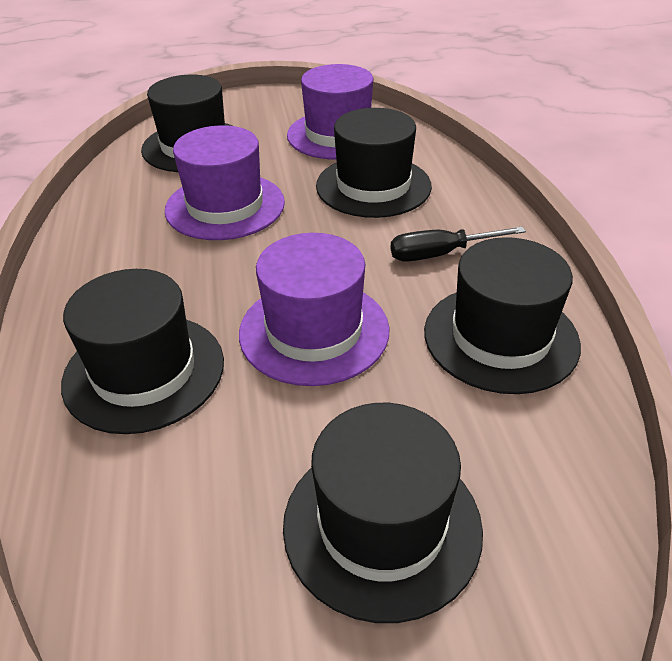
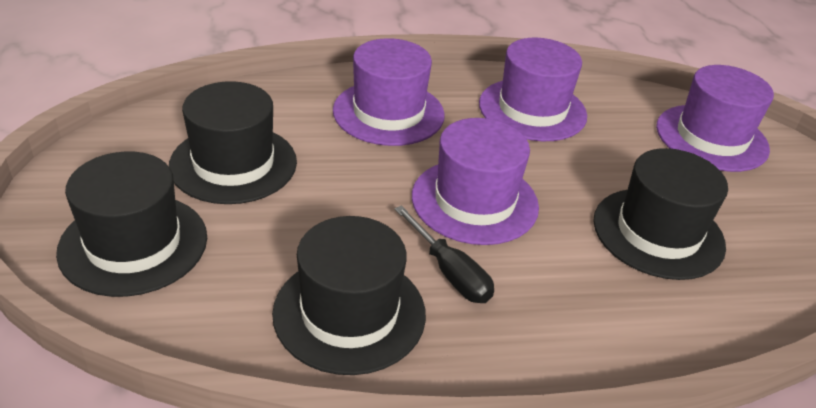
black hat: 5 -> 4
purple hat: 3 -> 4

